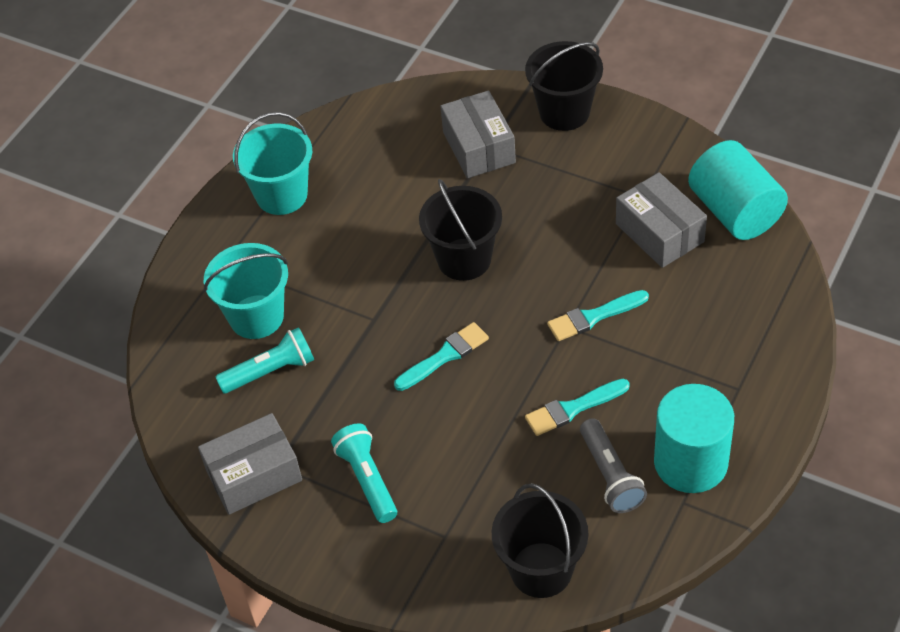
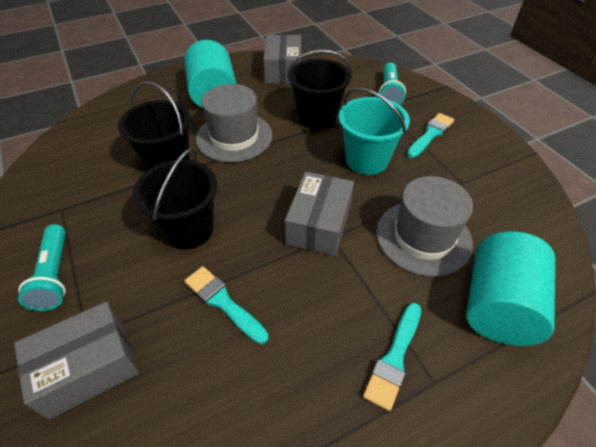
grey flashlight: 1 -> 0
grey hat: 0 -> 2
turquoise bucket: 2 -> 1

